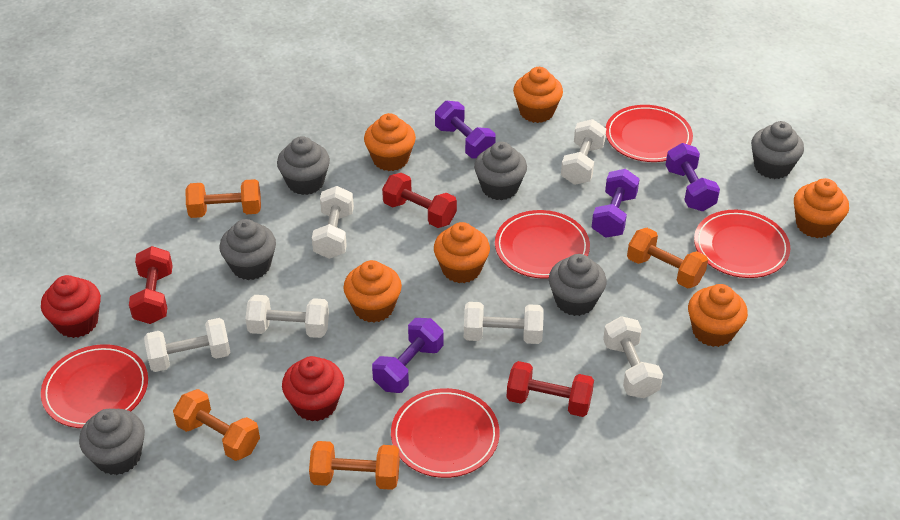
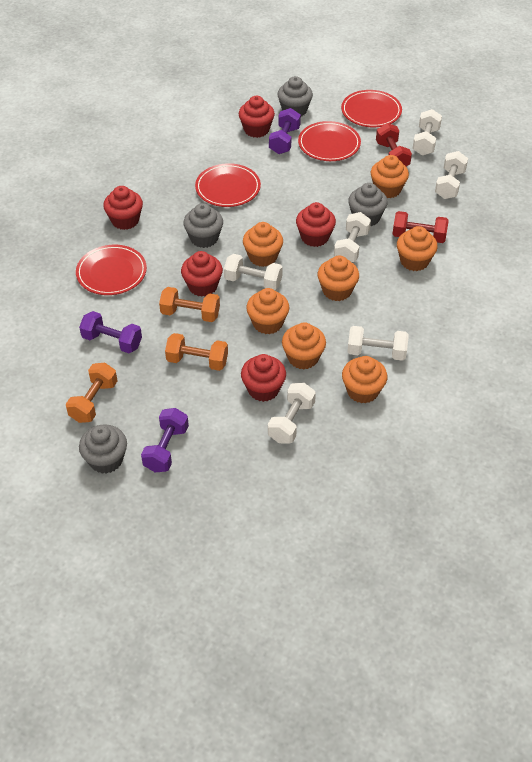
grey cupcake: 6 -> 4
orange cupcake: 6 -> 7
orange dumbbell: 4 -> 3
purple dumbbell: 4 -> 3
red cupcake: 2 -> 5
red dumbbell: 3 -> 2
red plate: 5 -> 4

